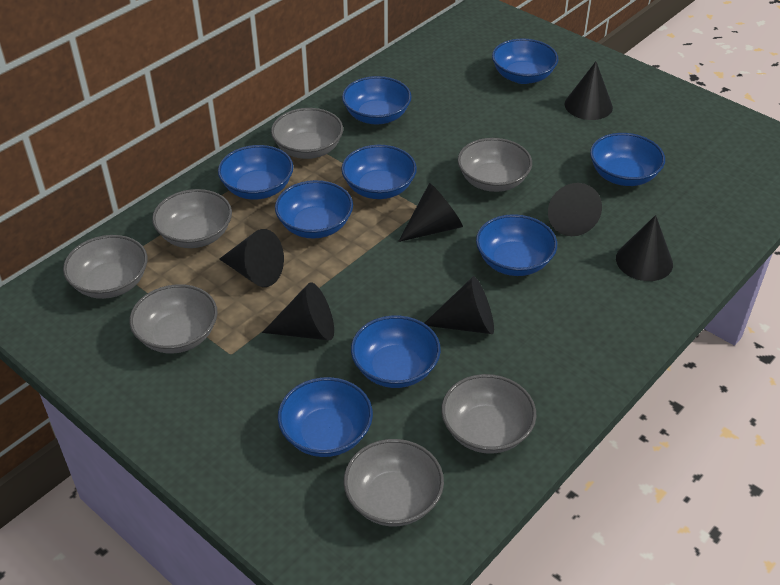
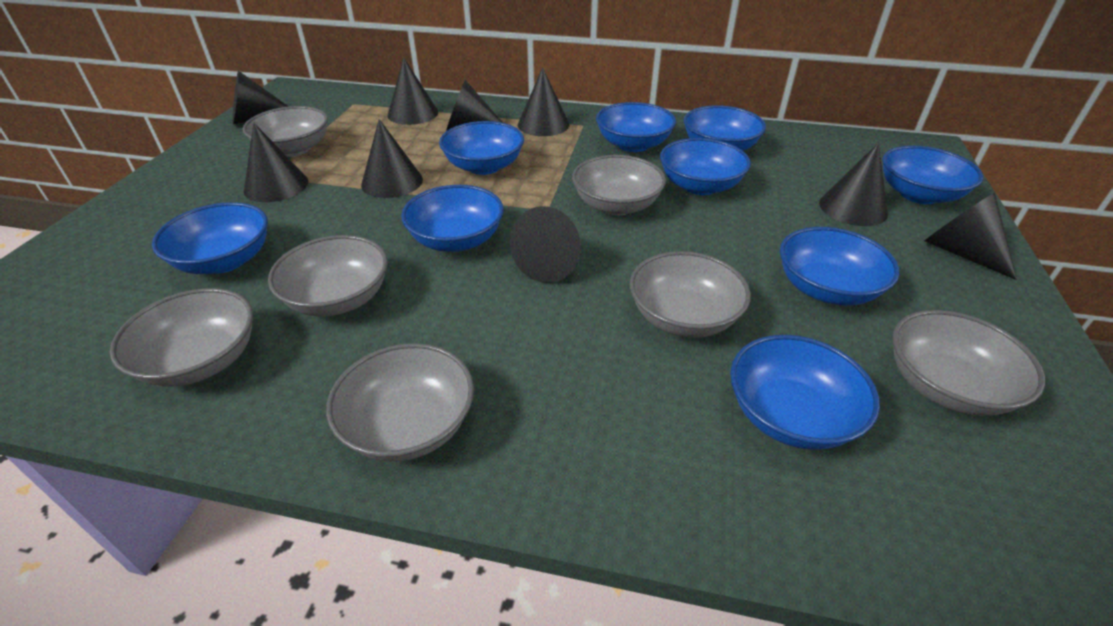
black cone: 7 -> 9

